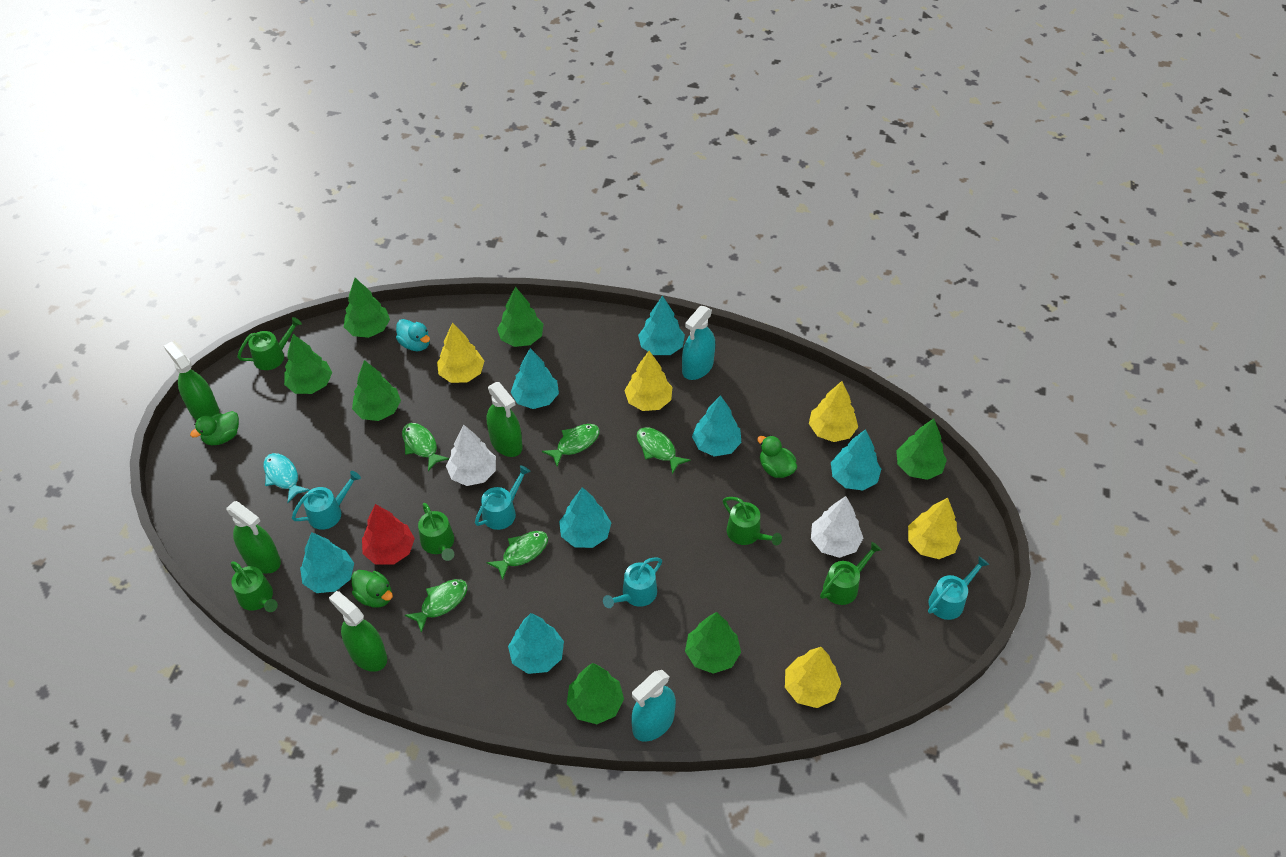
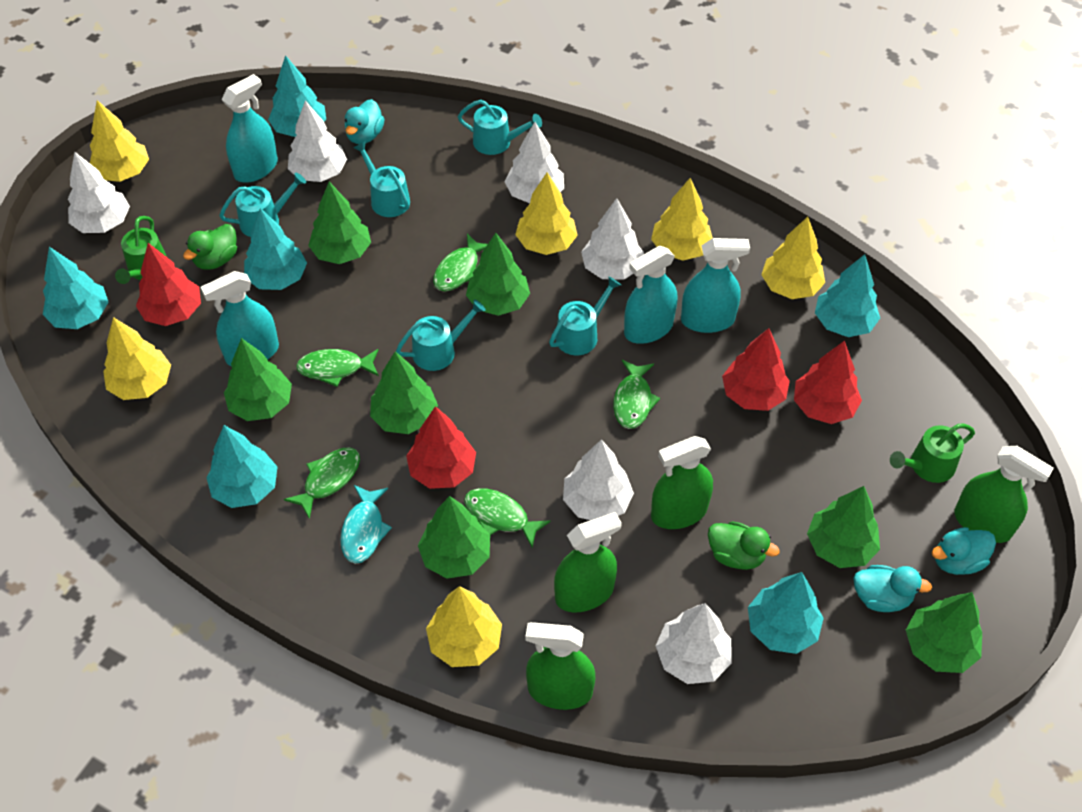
green duck: 3 -> 2
green watering can: 5 -> 2
red tree: 1 -> 4
turquoise duck: 1 -> 3
turquoise spray bottle: 2 -> 4
turquoise tree: 7 -> 6
turquoise watering can: 4 -> 5
white tree: 2 -> 6
yellow tree: 5 -> 6

